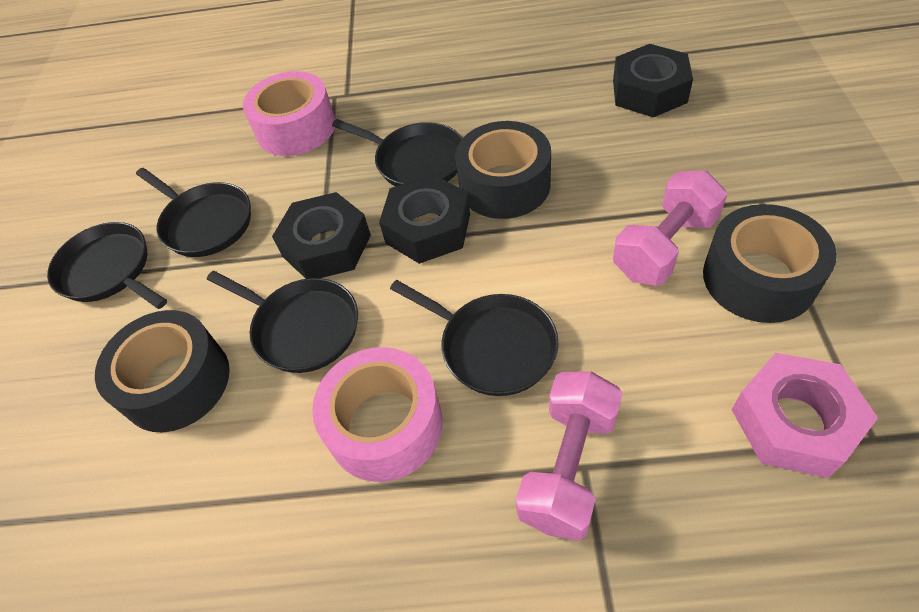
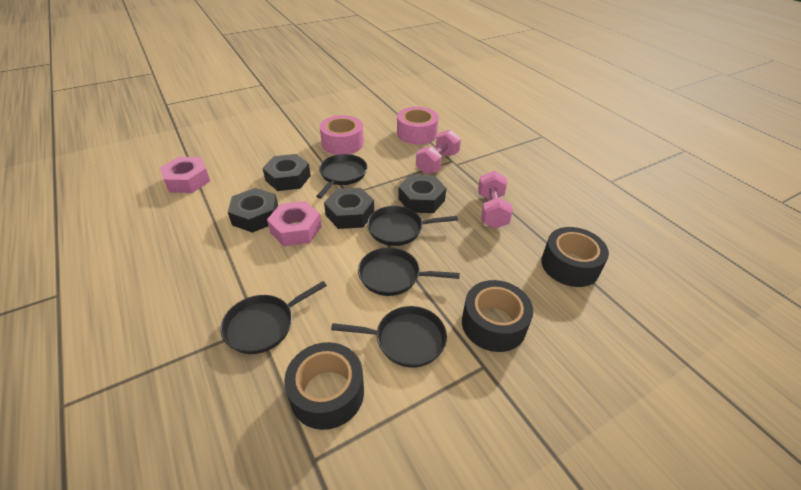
black nut: 3 -> 4
pink nut: 1 -> 2

